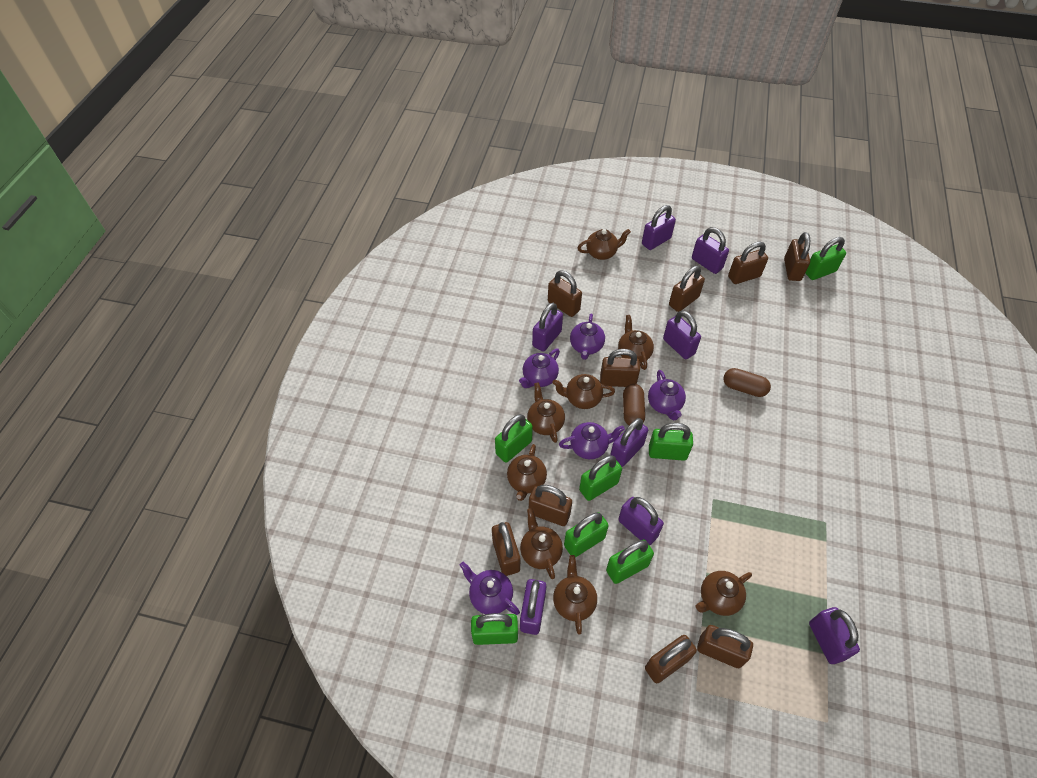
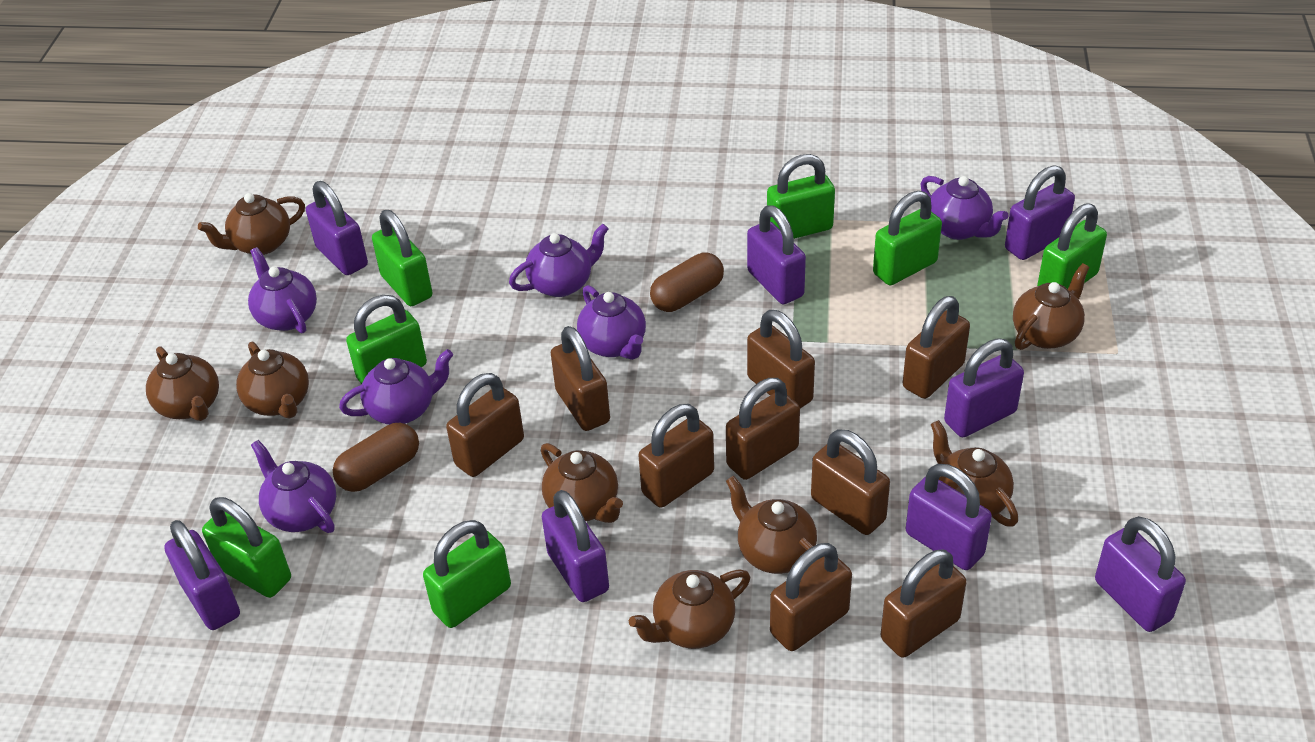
purple teapot: 5 -> 6

